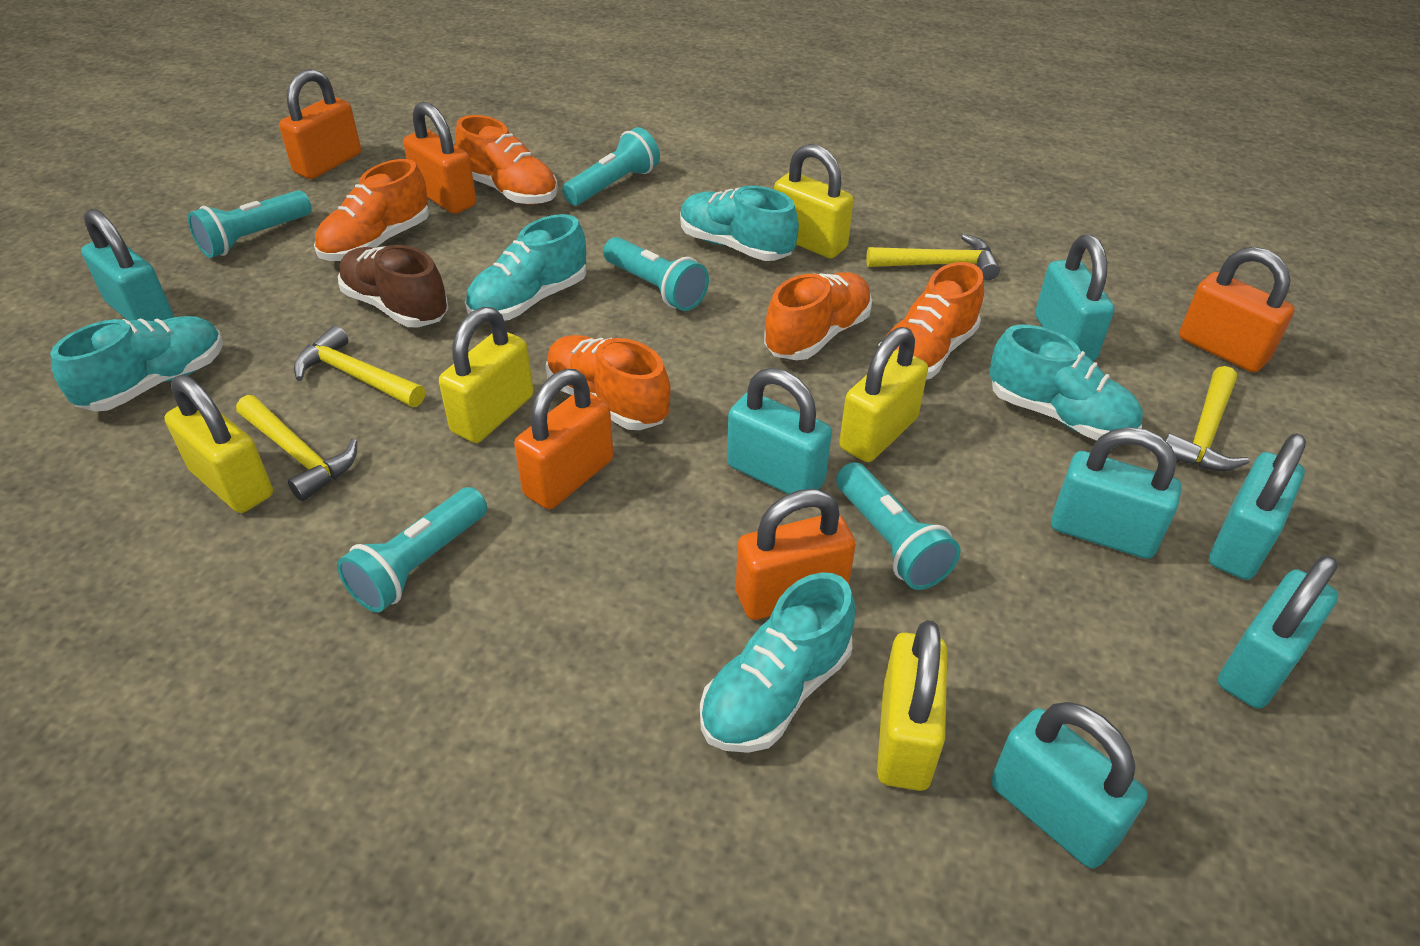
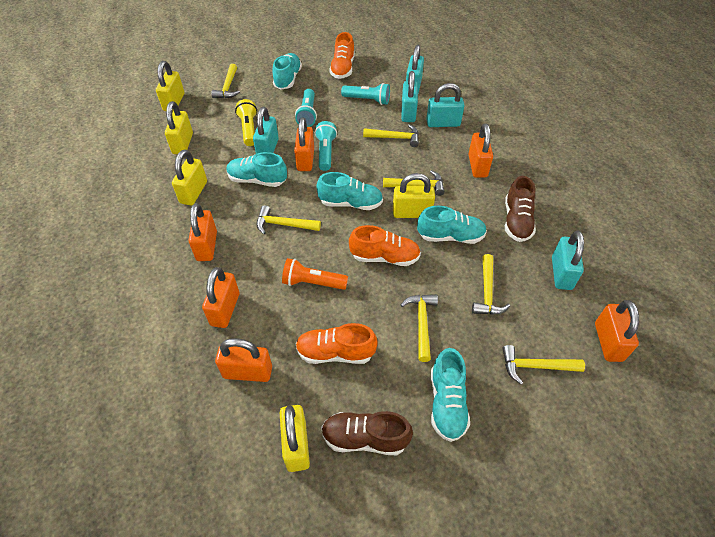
brown shoe: 1 -> 2
orange flashlight: 0 -> 1
orange padlock: 5 -> 6
orange shoe: 5 -> 3
turquoise flashlight: 5 -> 3
turquoise padlock: 7 -> 5
yellow flashlight: 0 -> 1
yellow hammer: 4 -> 7

